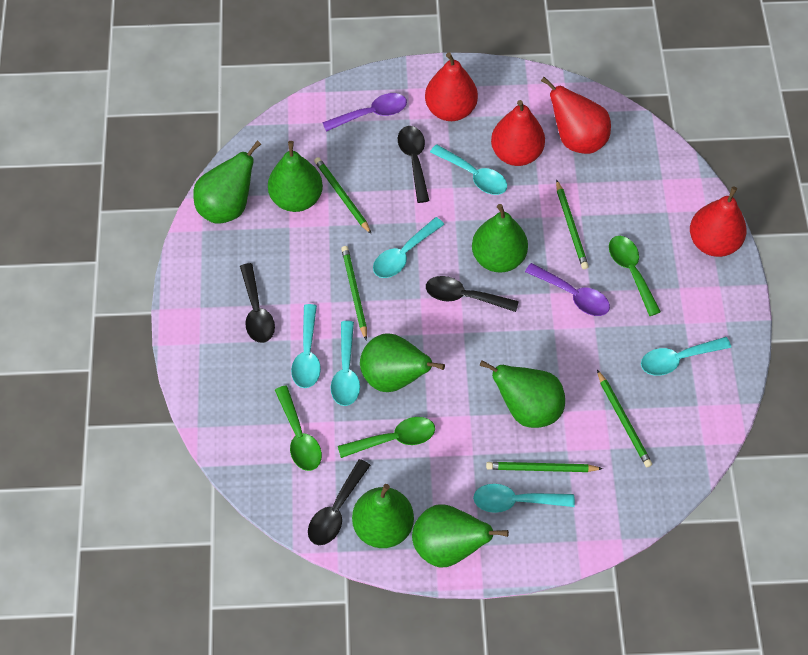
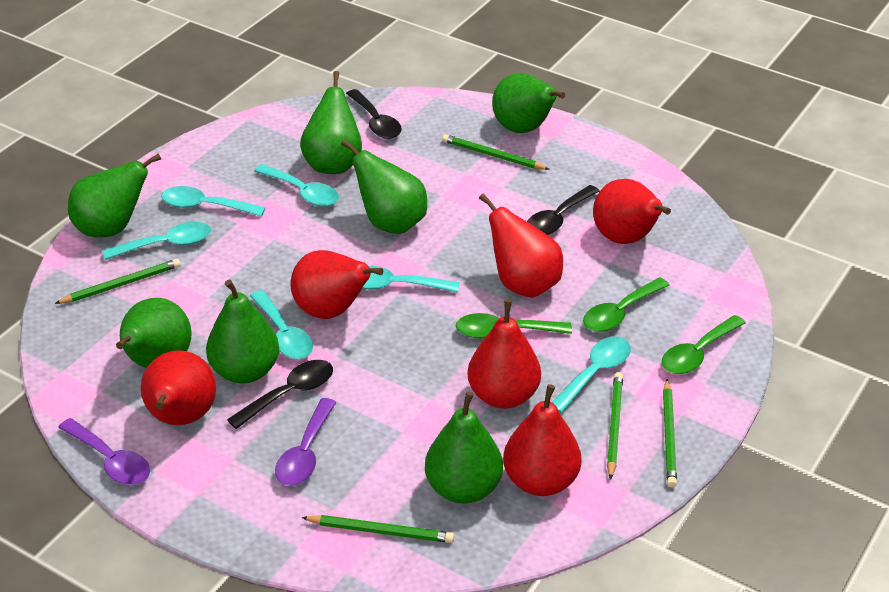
black spoon: 4 -> 3
red pear: 4 -> 6

